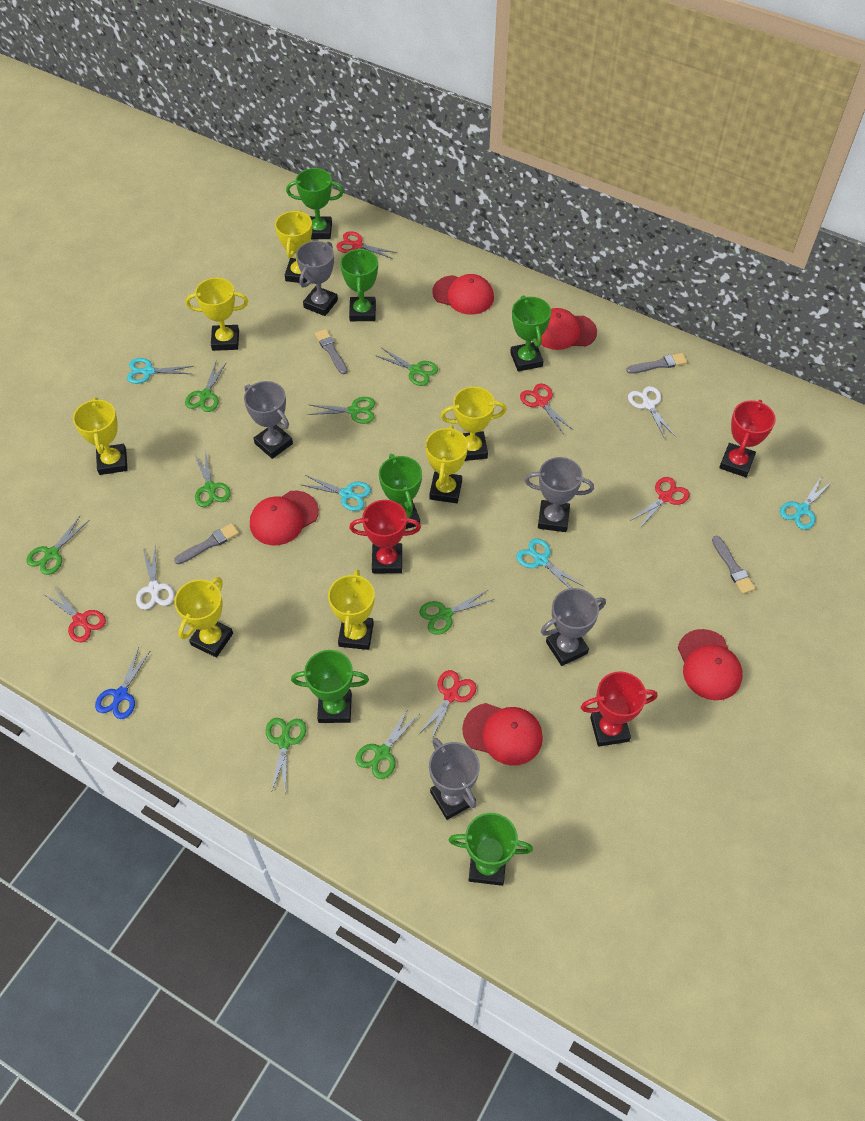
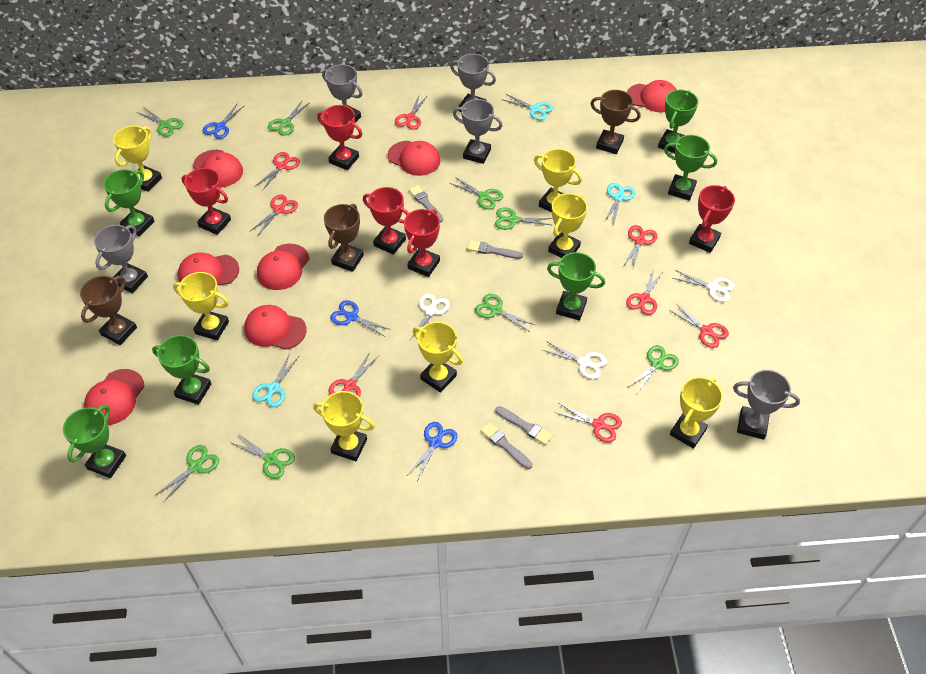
blue scissors: 1 -> 3
brown trophy: 0 -> 3
red cap: 5 -> 7
red scissors: 5 -> 8
red trophy: 3 -> 5
turquoise scissors: 4 -> 3
white scissors: 2 -> 3

